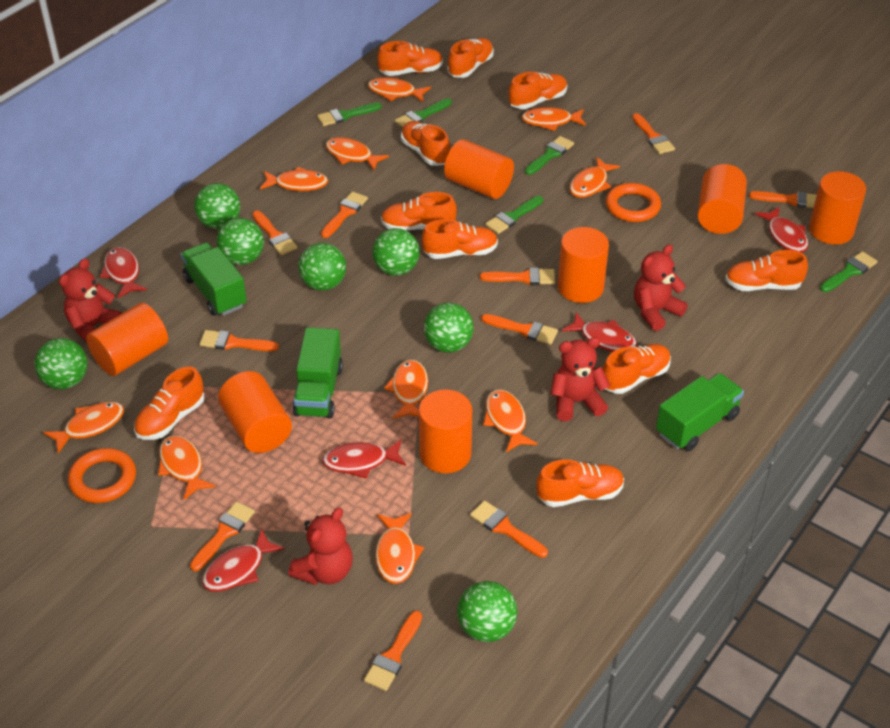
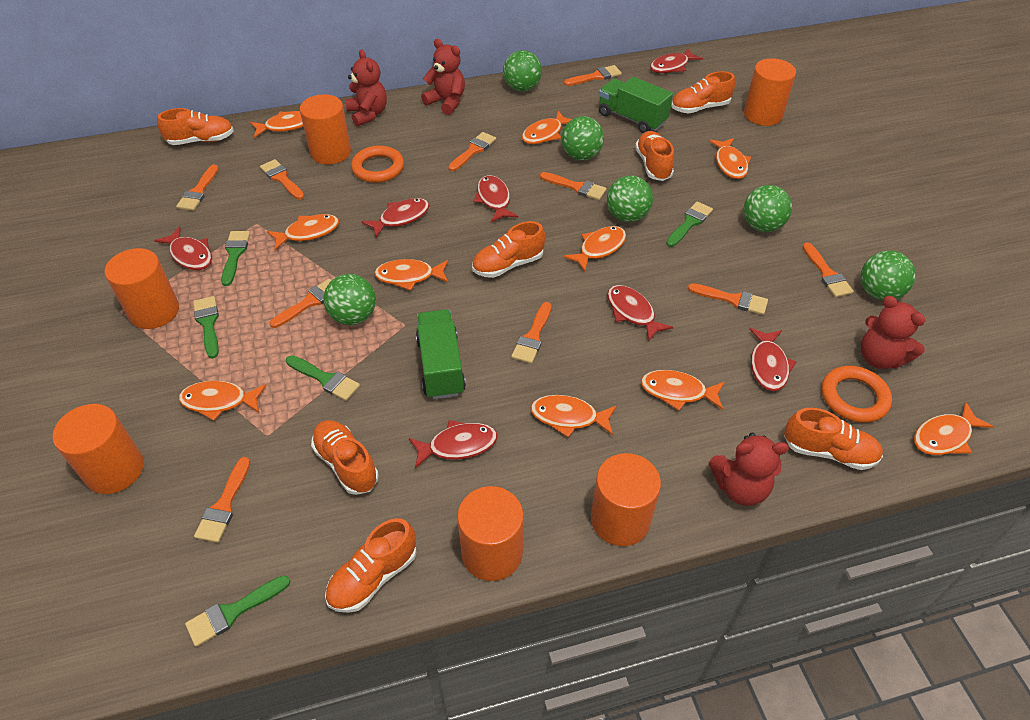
green ball: 7 -> 6
green truck: 3 -> 2
orange cylinder: 7 -> 6
orange shoe: 10 -> 7
red fish: 5 -> 7

